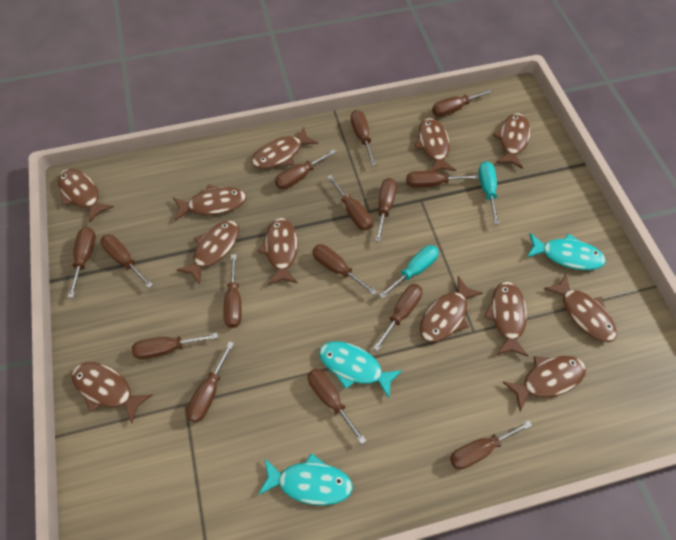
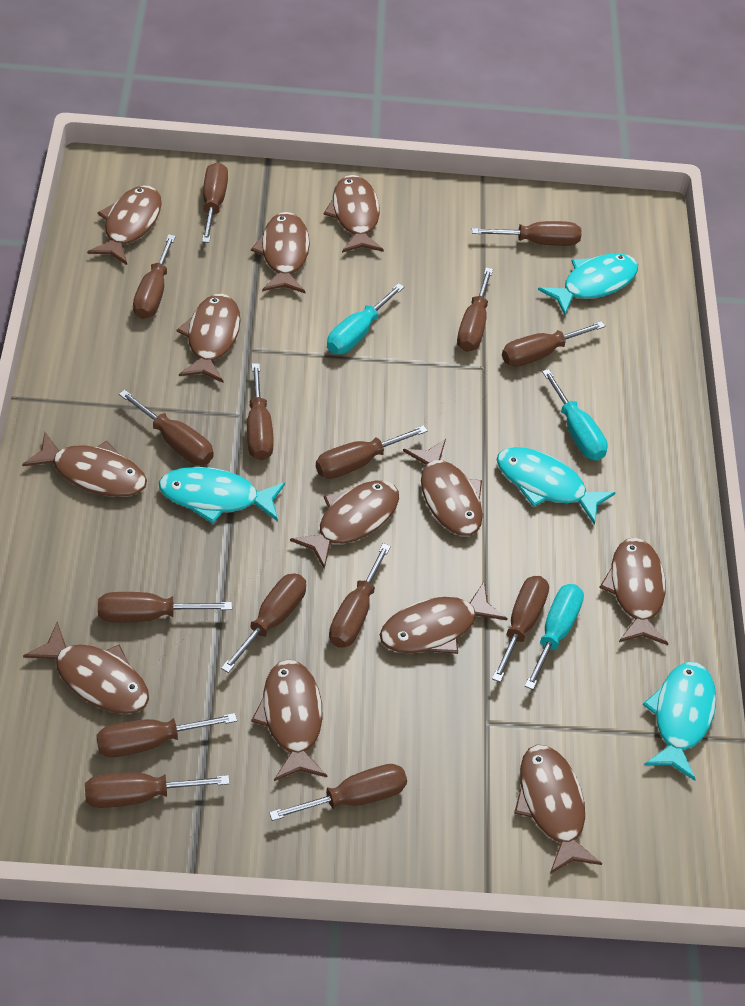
turquoise fish: 3 -> 4
turquoise screwdriver: 2 -> 3

